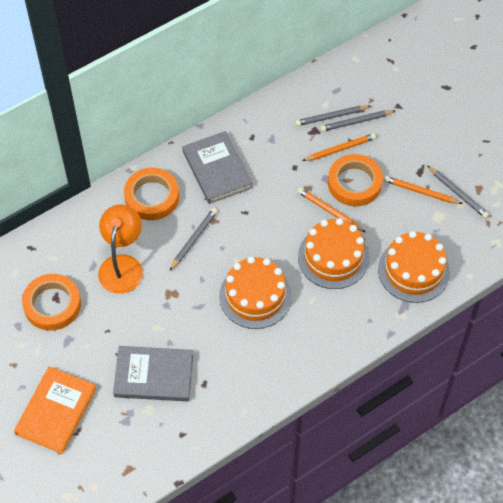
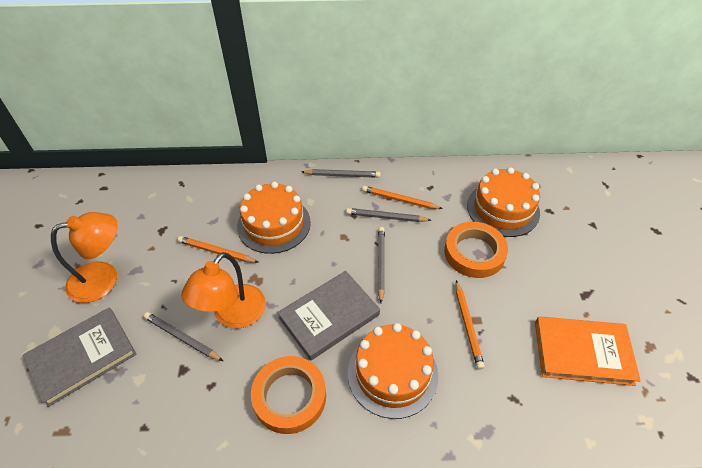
orange lamp: 1 -> 2
orange tape: 3 -> 2

